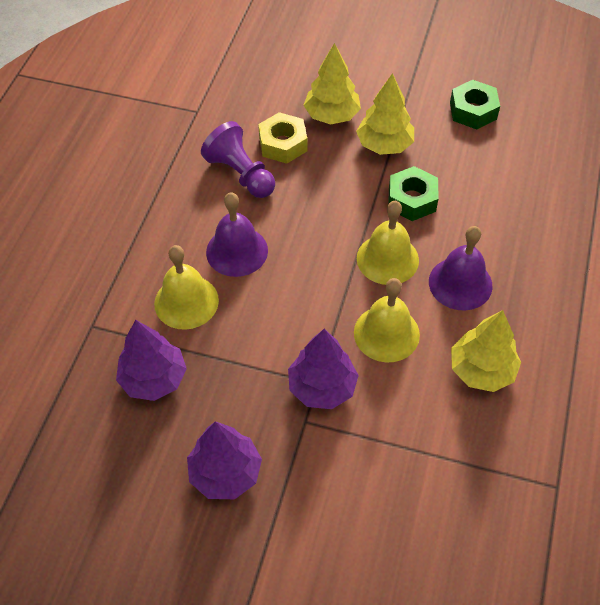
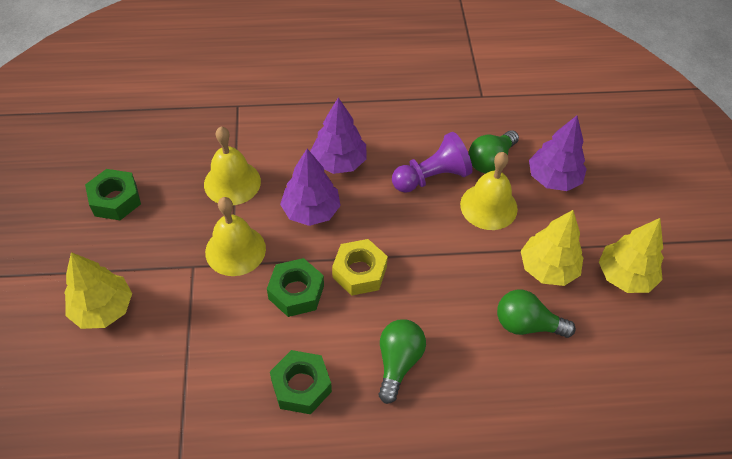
green light bulb: 0 -> 3
green nut: 2 -> 3
purple bell: 2 -> 0

